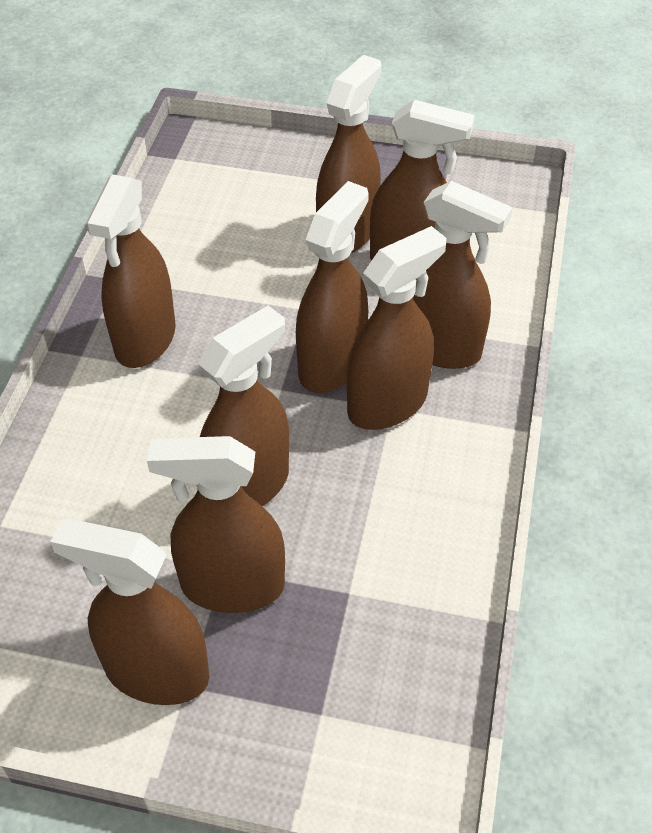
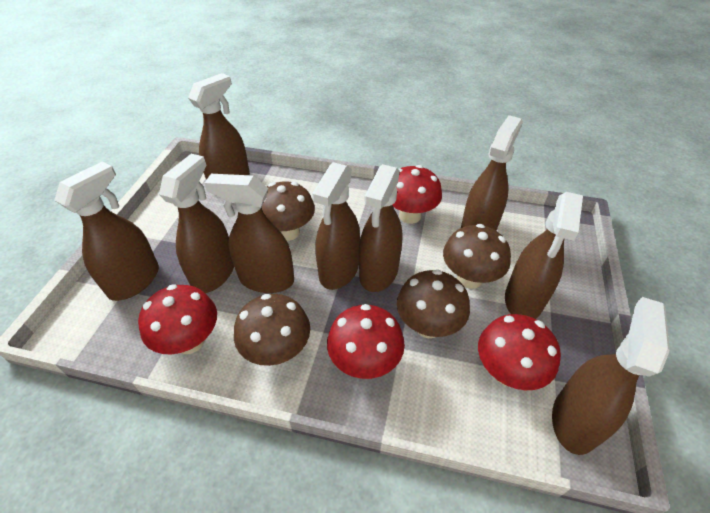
brown mushroom: 0 -> 4
red mushroom: 0 -> 4

